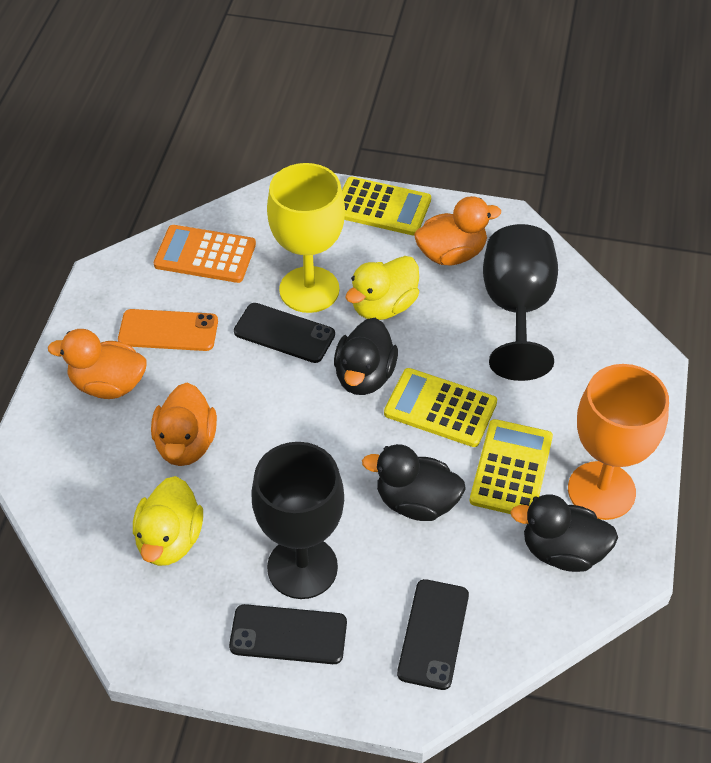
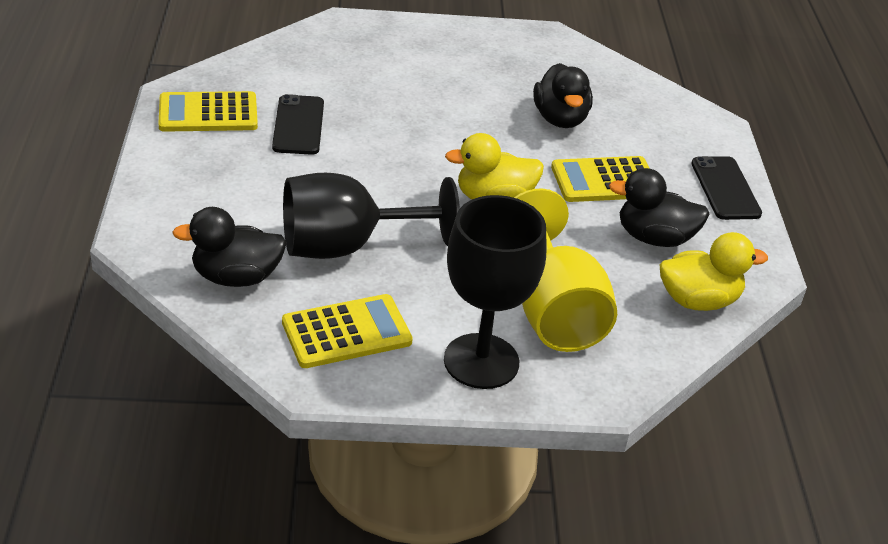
black phone: 3 -> 2
orange calculator: 1 -> 0
orange duck: 3 -> 0
orange goblet: 1 -> 0
orange phone: 1 -> 0

